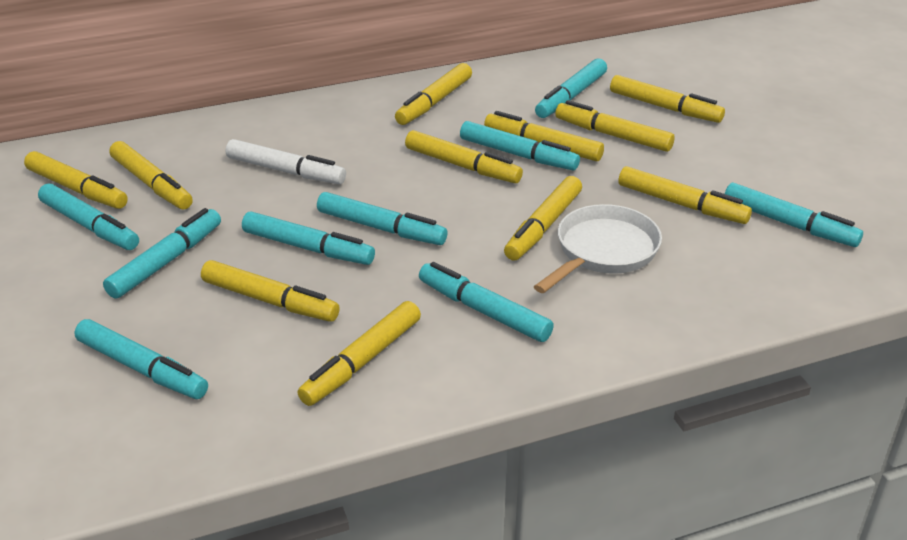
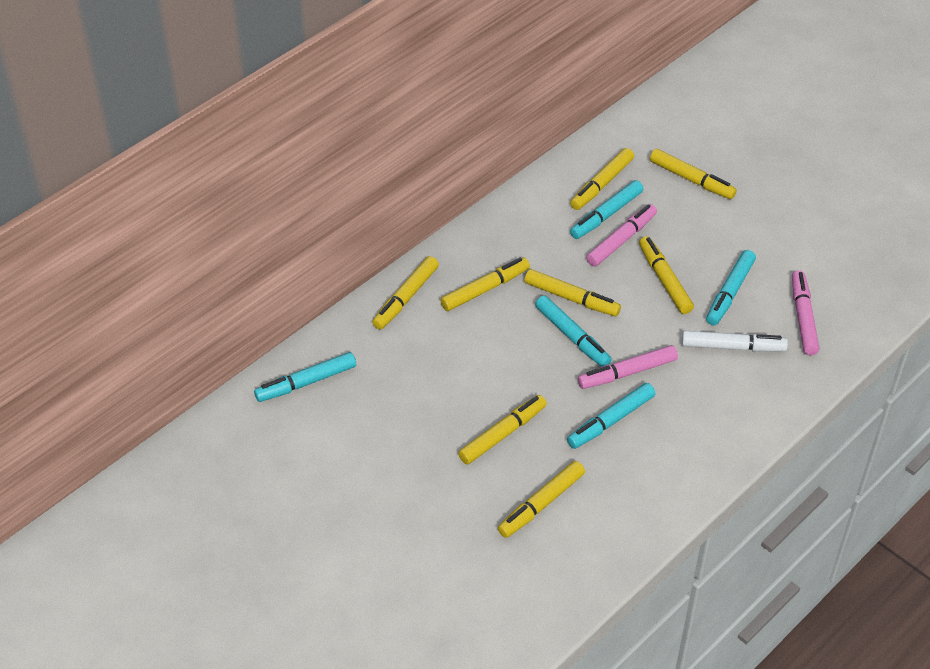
pink marker: 0 -> 3
turquoise marker: 9 -> 5
white pan: 1 -> 0
yellow marker: 11 -> 8

